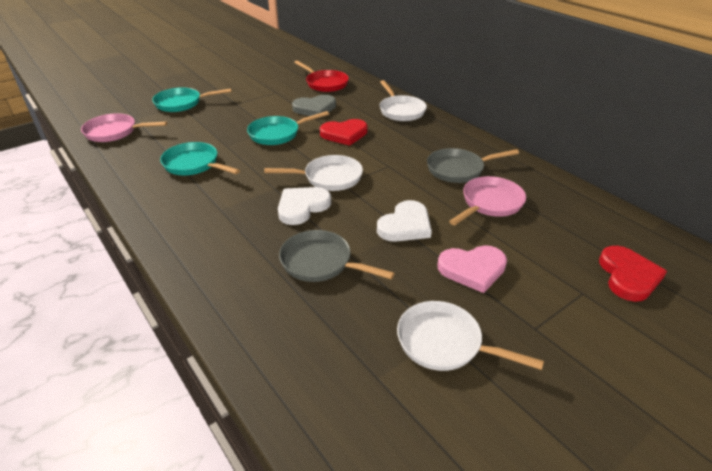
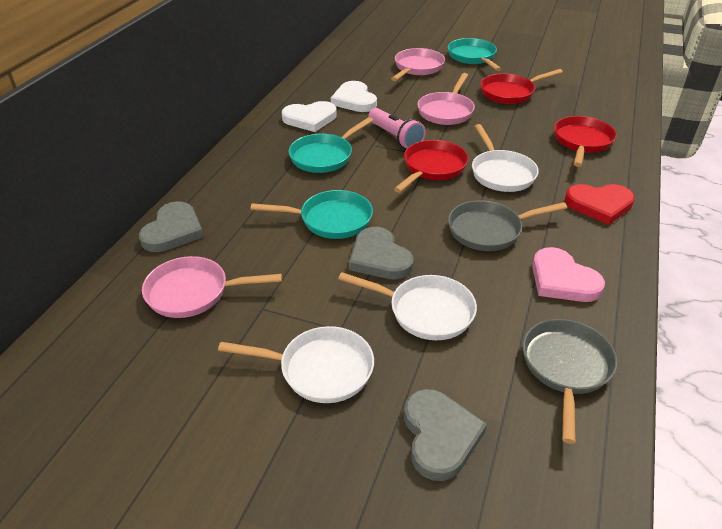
grey heart: 1 -> 3
pink flashlight: 0 -> 1
pink pan: 2 -> 3
red heart: 2 -> 1
red pan: 1 -> 3

